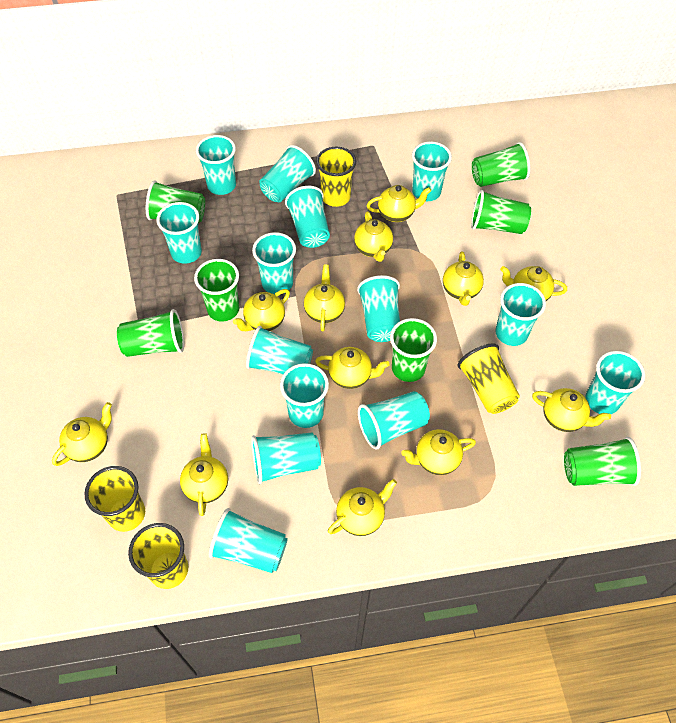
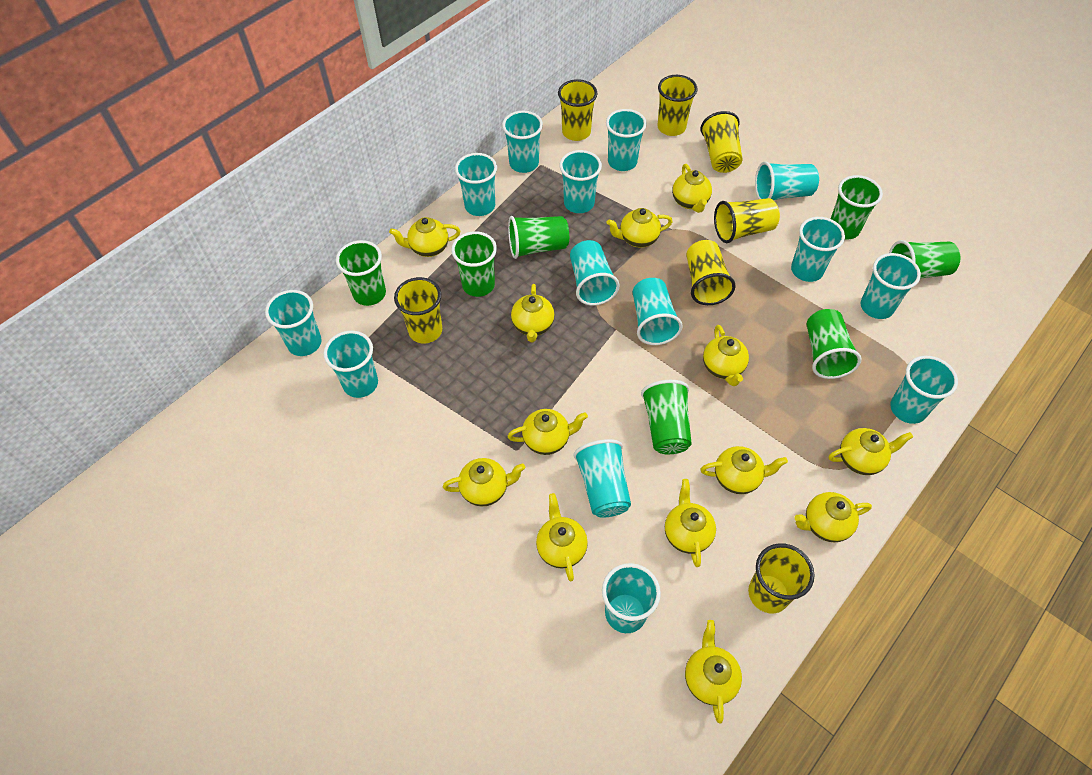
yellow cup: 4 -> 7
yellow teapot: 12 -> 13

